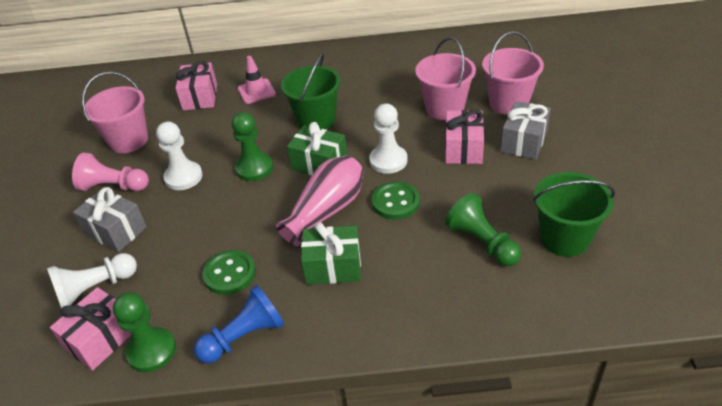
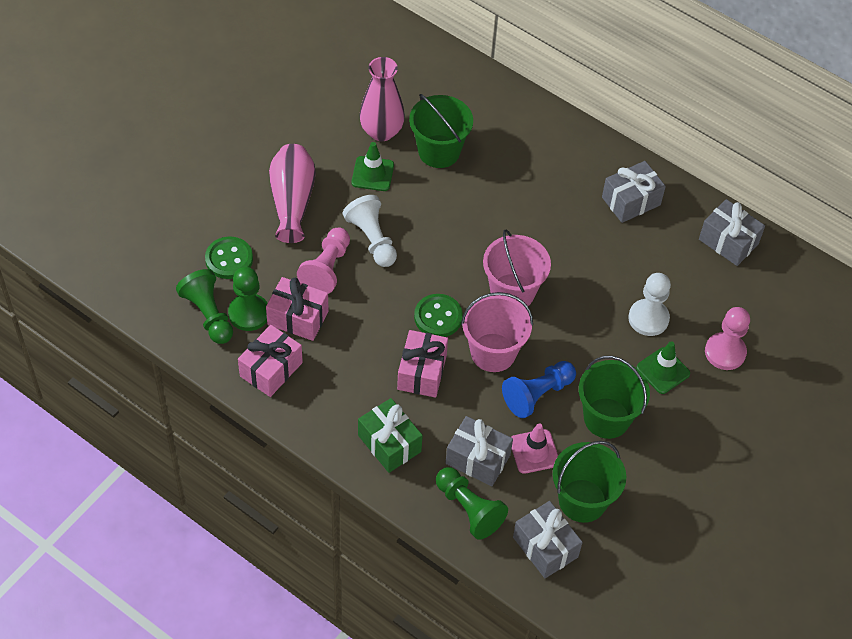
green bucket: 2 -> 3
green gift: 2 -> 1
green traffic cone: 0 -> 2
grey gift: 2 -> 4
pink bucket: 3 -> 2
pink pawn: 1 -> 2
pink vase: 1 -> 2
white pawn: 3 -> 2

